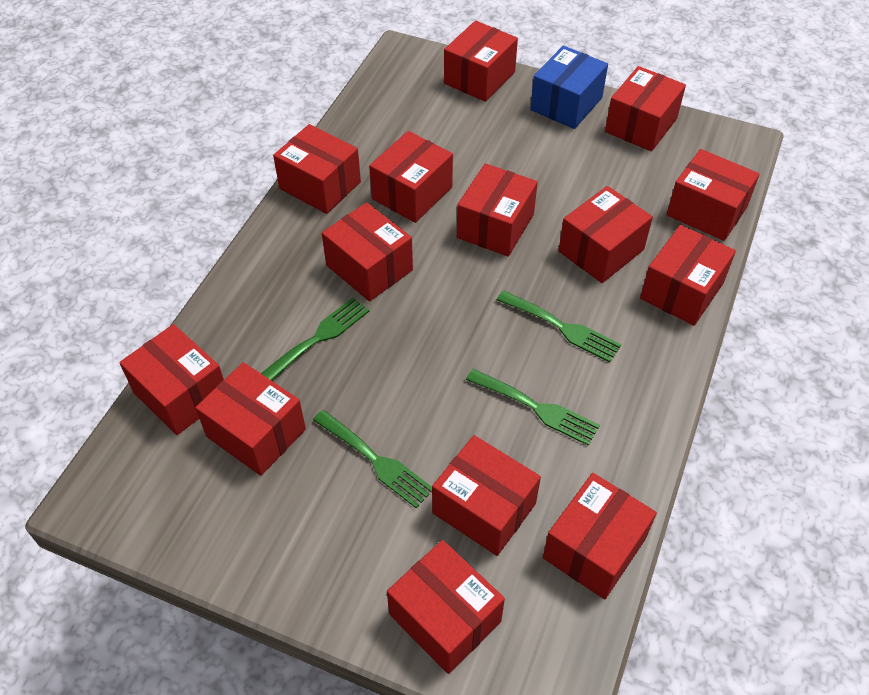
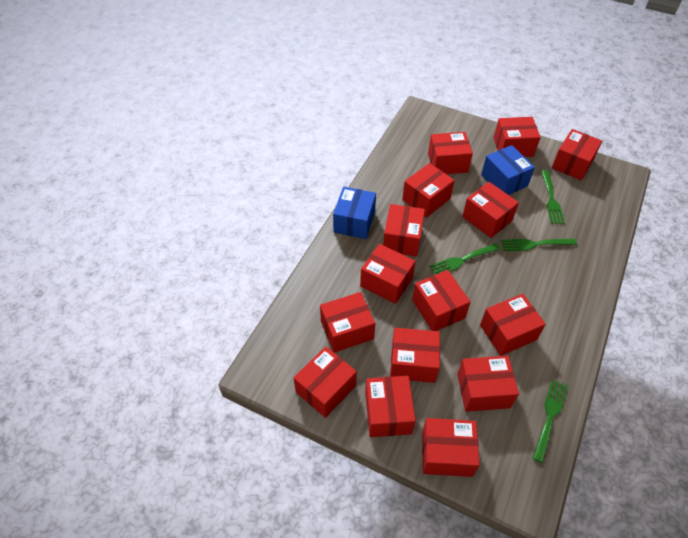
blue box: 1 -> 2
red box: 14 -> 15

